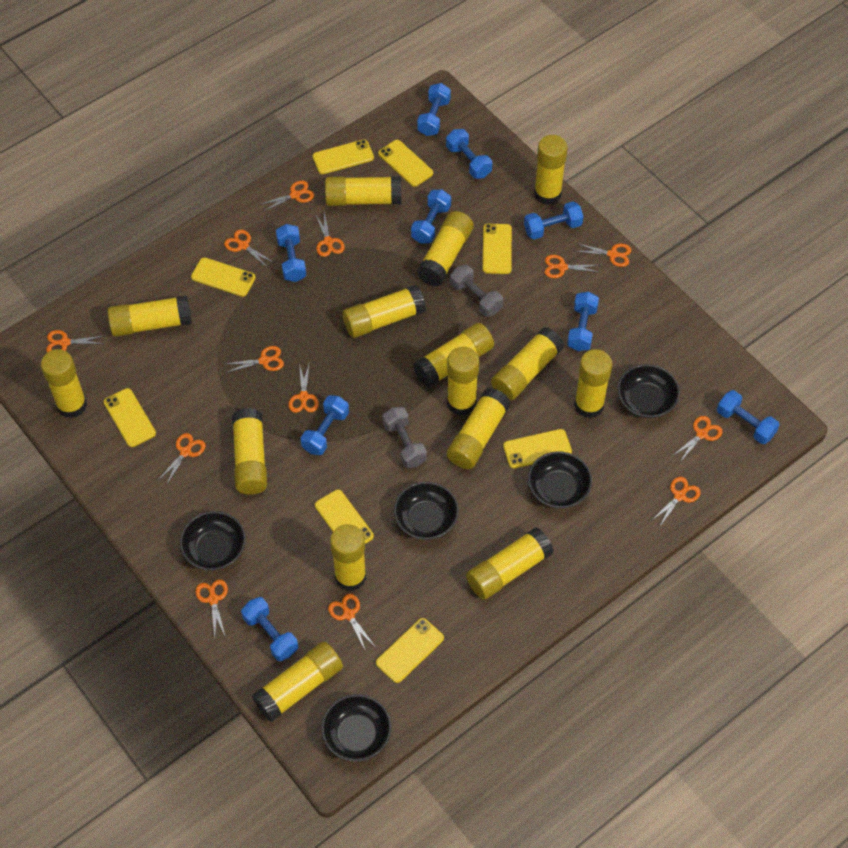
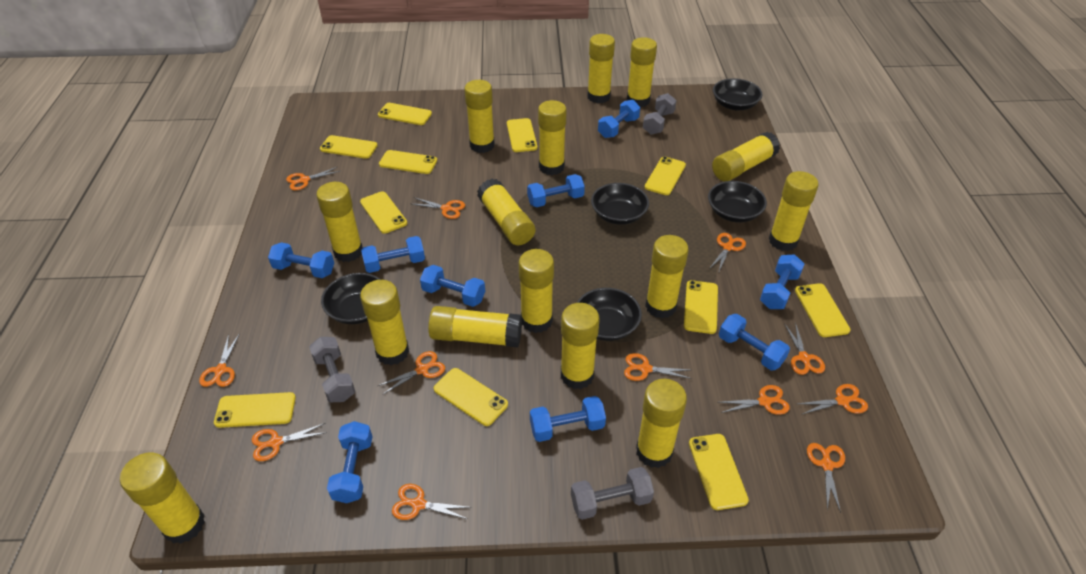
grey dumbbell: 2 -> 3
orange scissors: 13 -> 12
yellow phone: 8 -> 11

